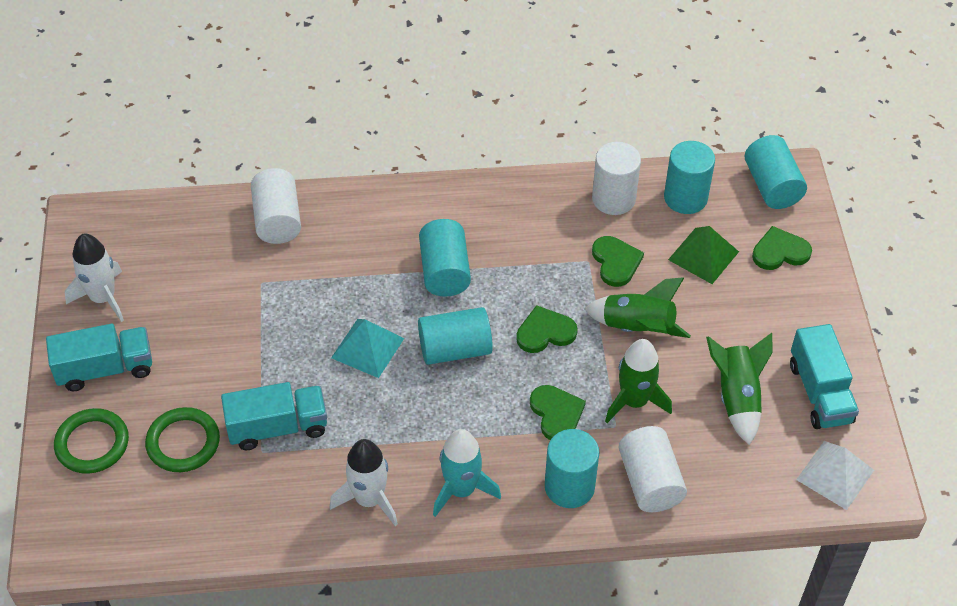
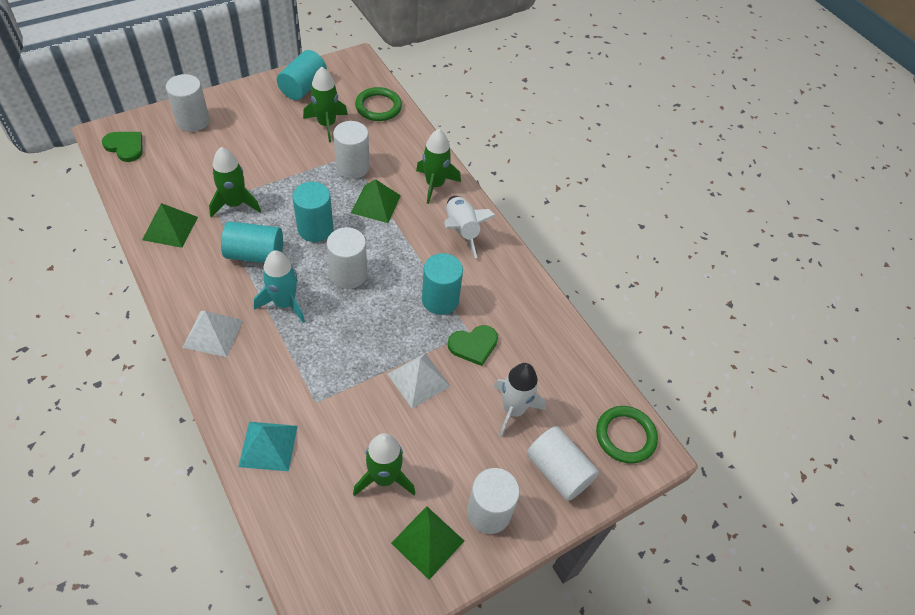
green heart: 4 -> 2
green pyramid: 1 -> 3
green rocket: 3 -> 4
turquoise cylinder: 5 -> 4
turquoise truck: 3 -> 0
white cylinder: 3 -> 5
white pyramid: 1 -> 2

